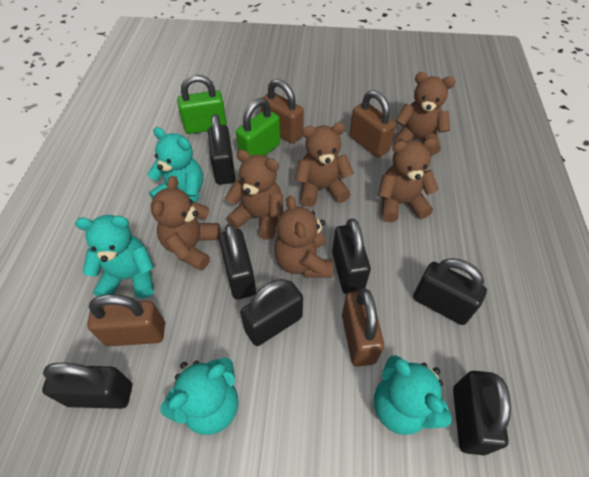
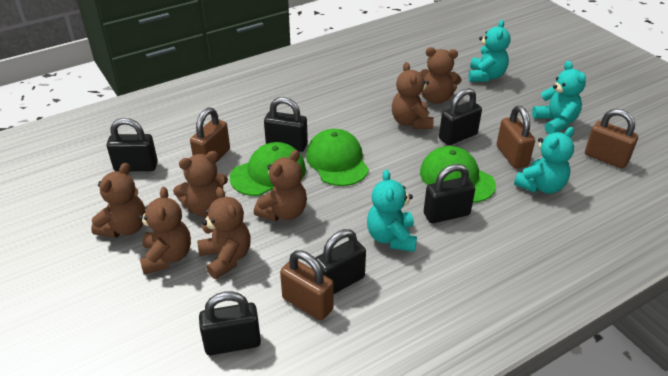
black padlock: 7 -> 6
brown teddy bear: 6 -> 7
green cap: 0 -> 3
green padlock: 2 -> 0

